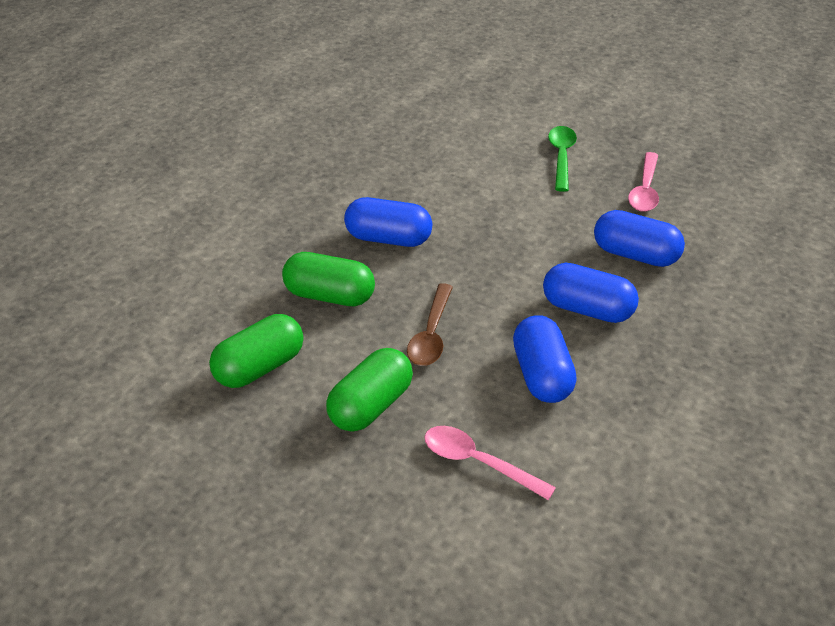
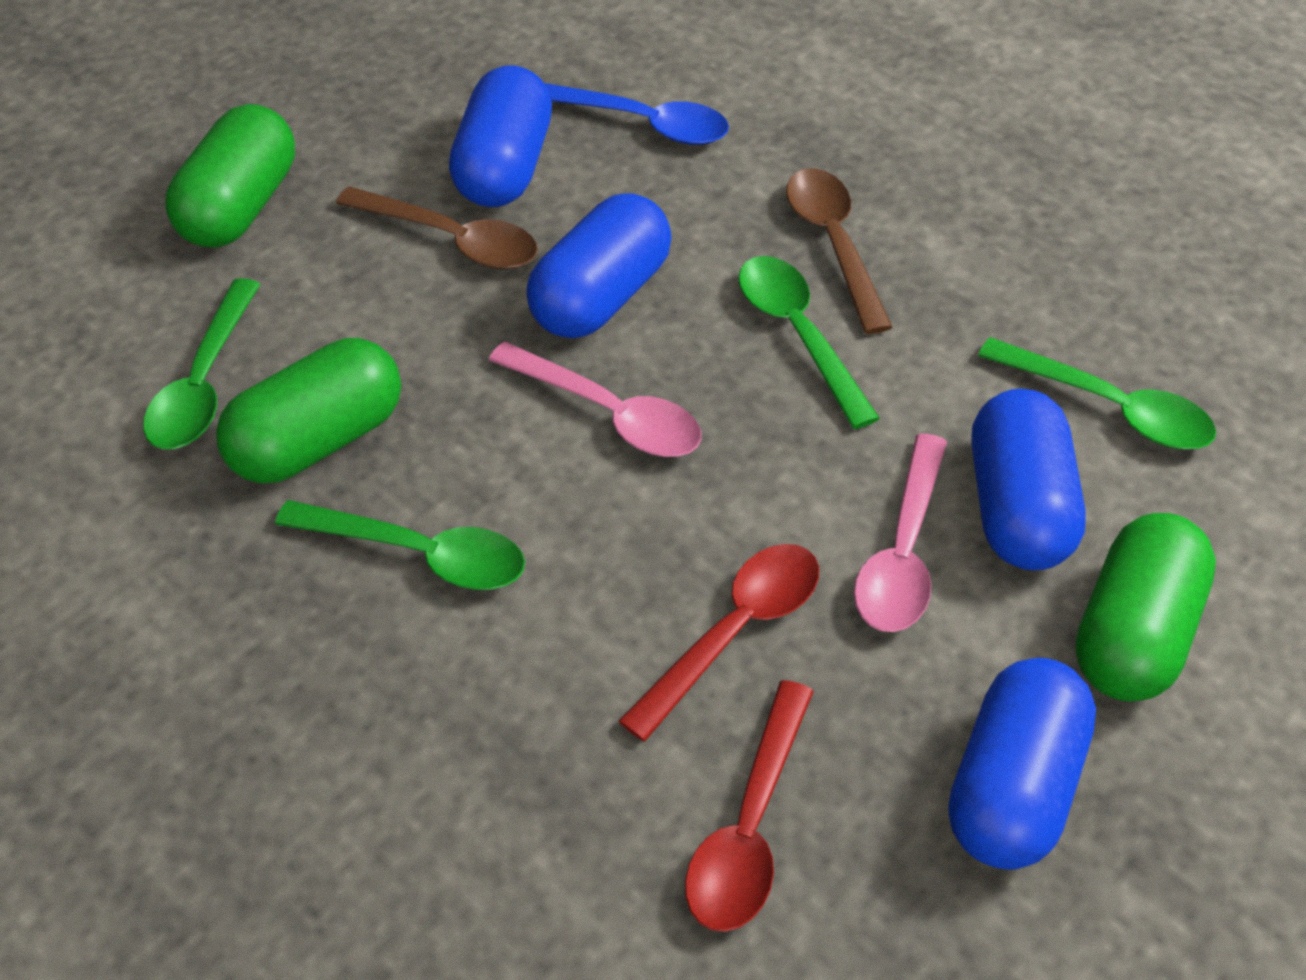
blue spoon: 0 -> 1
brown spoon: 1 -> 2
green spoon: 1 -> 4
red spoon: 0 -> 2

